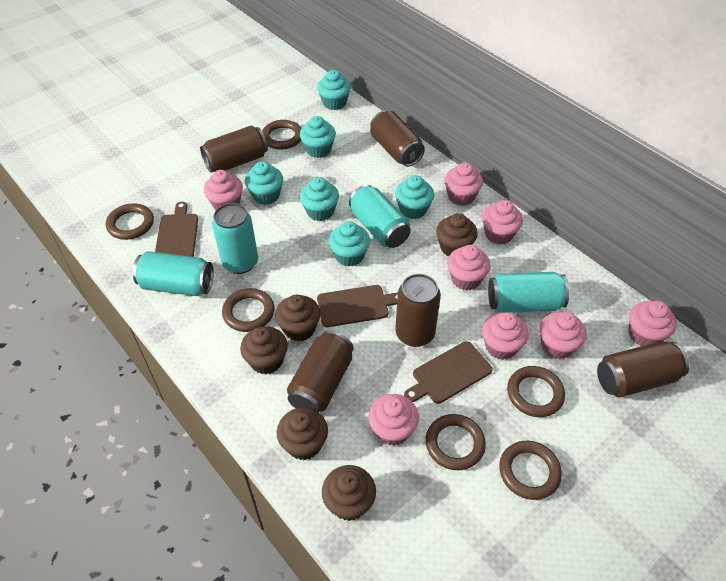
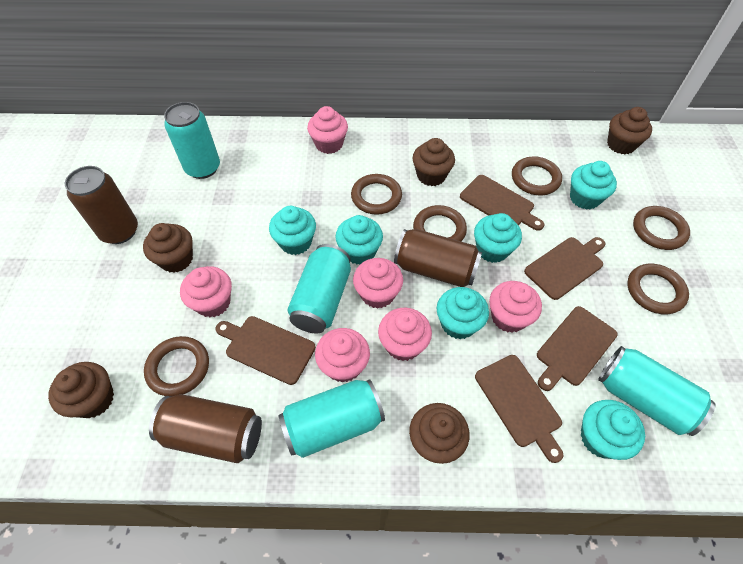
brown can: 5 -> 3
brown cutting board: 3 -> 5
pink cupcake: 8 -> 6

